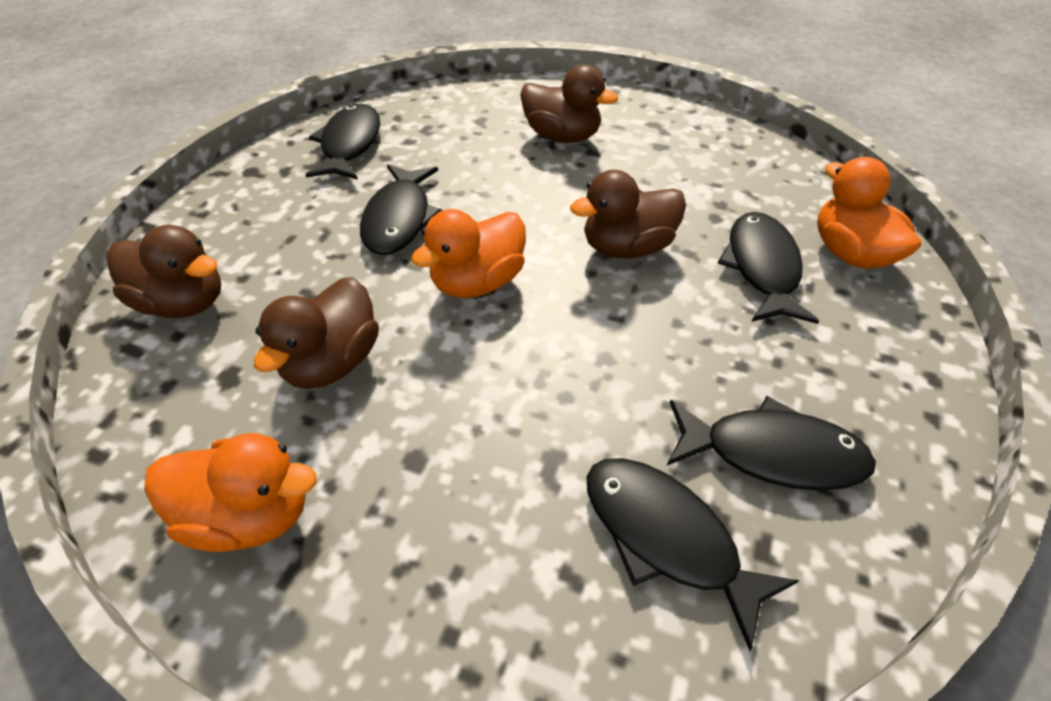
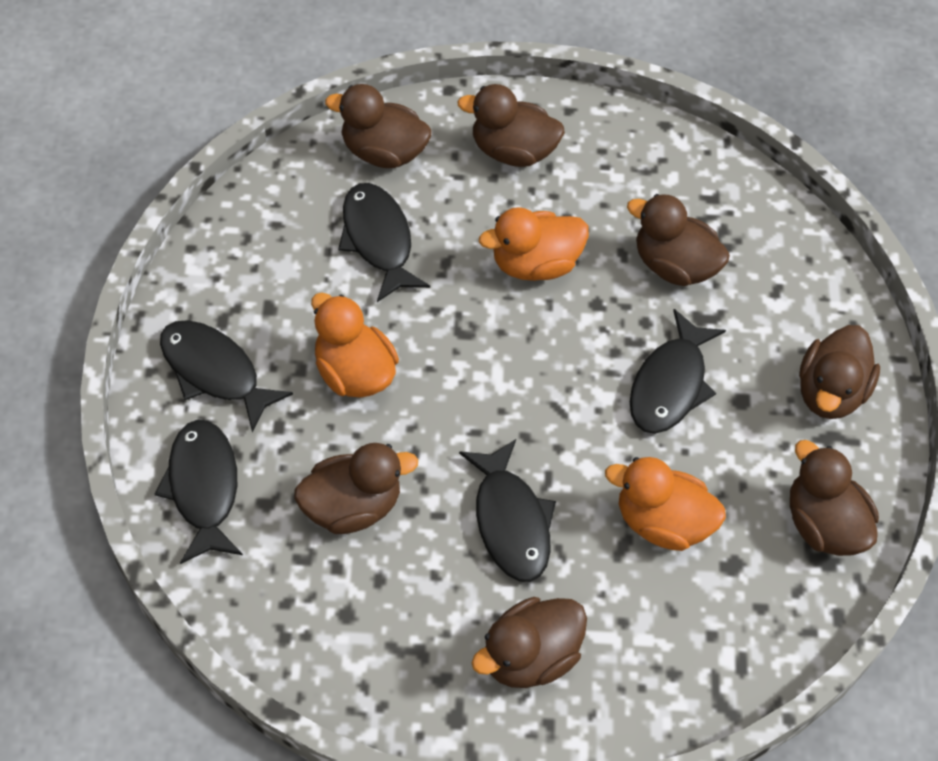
brown duck: 4 -> 7

